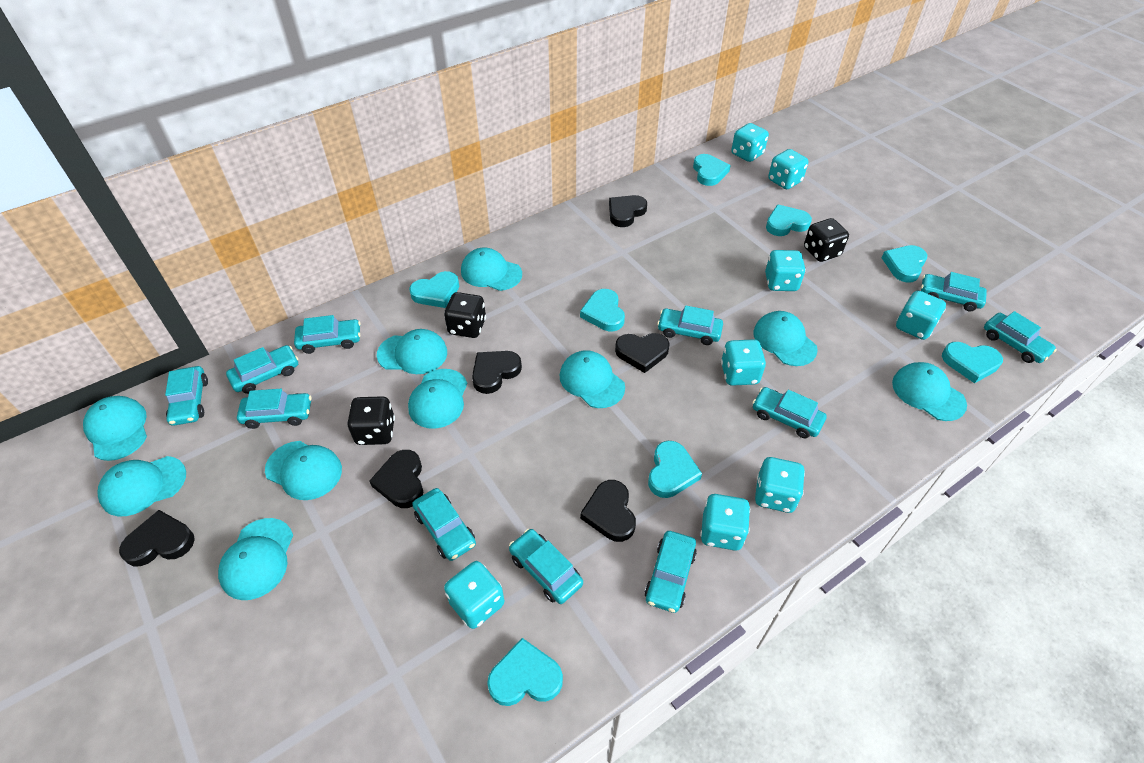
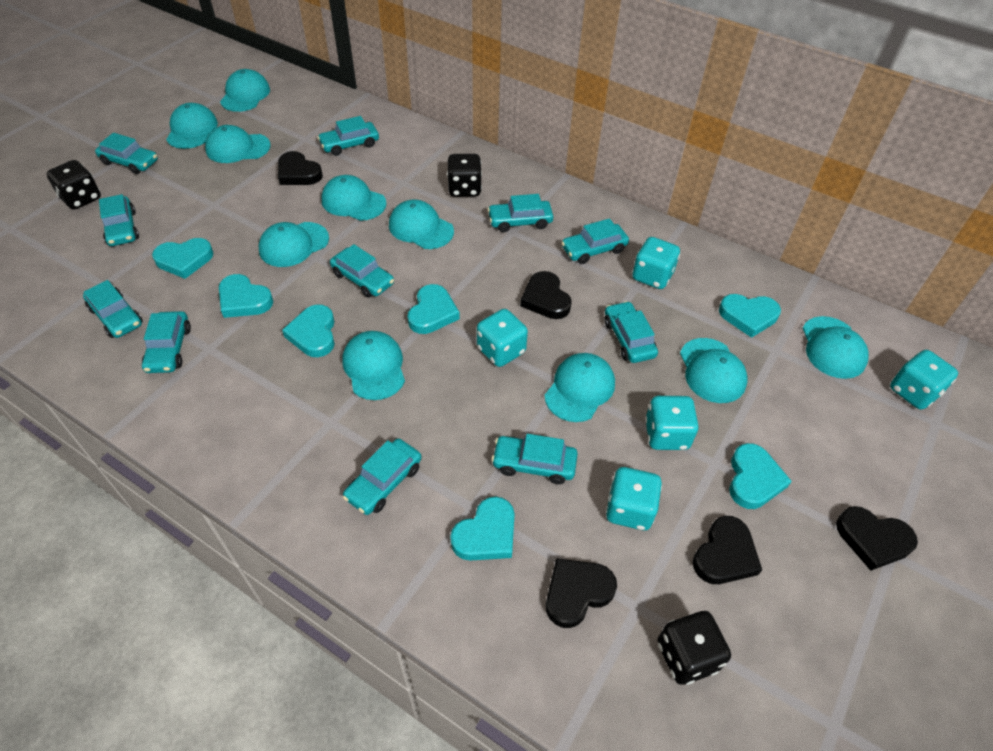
black heart: 6 -> 5
turquoise dice: 8 -> 5
turquoise heart: 8 -> 7

